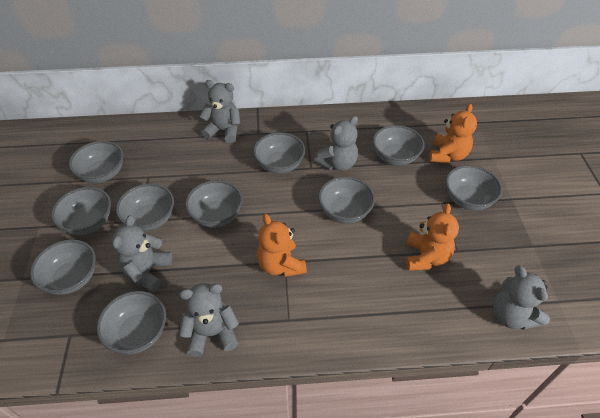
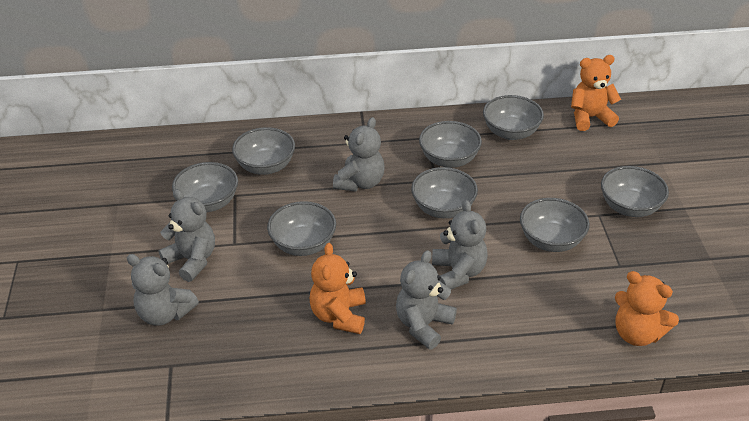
grey bowl: 10 -> 8

